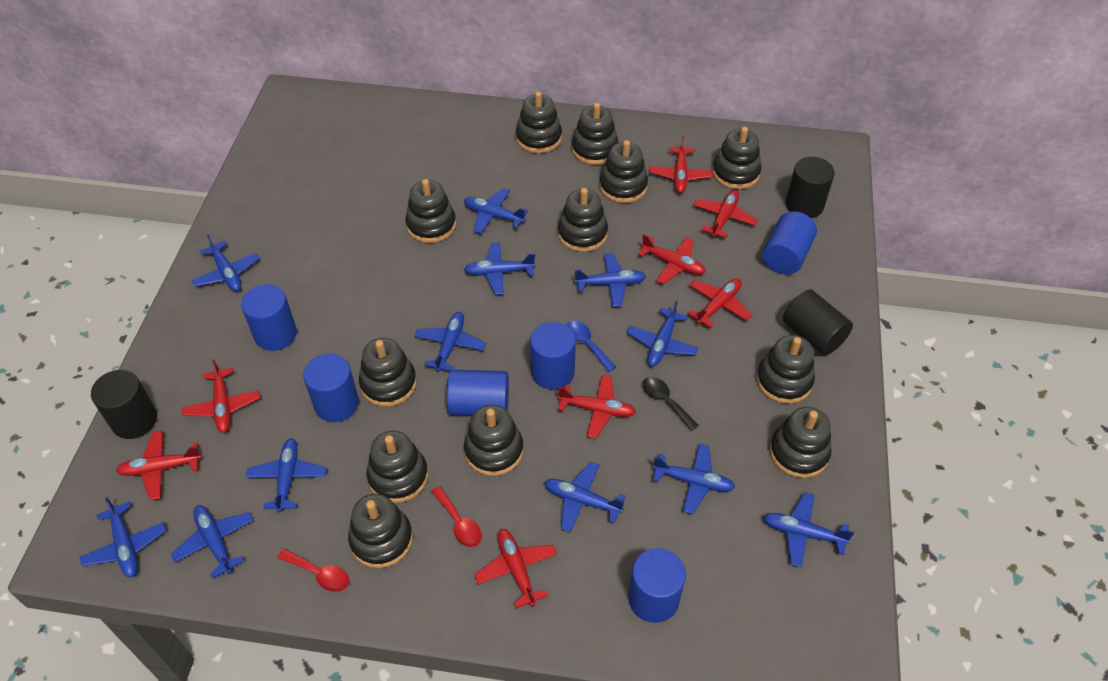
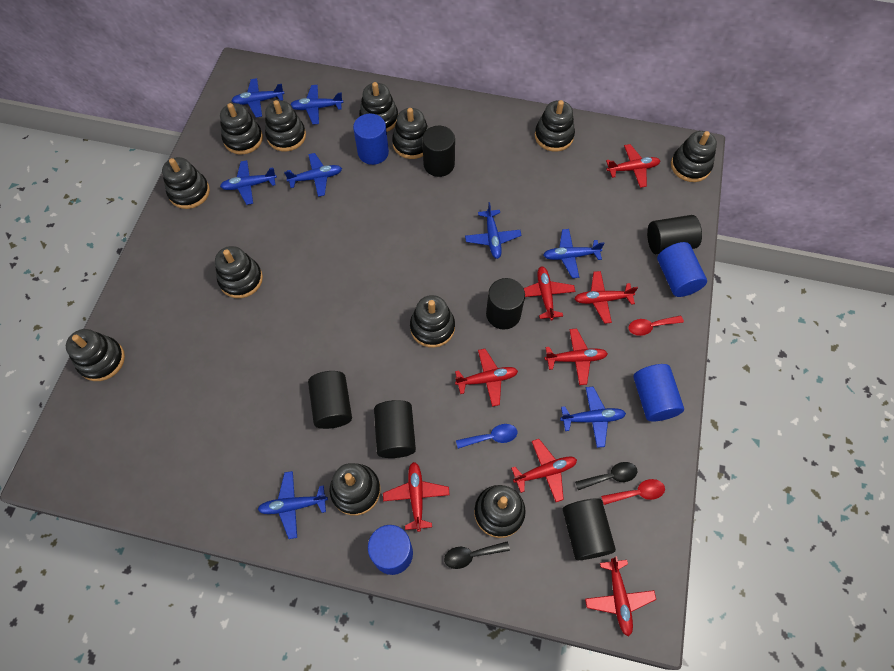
black cylinder: 3 -> 6
black spoon: 1 -> 2
blue cylinder: 6 -> 4
blue plane: 12 -> 8

